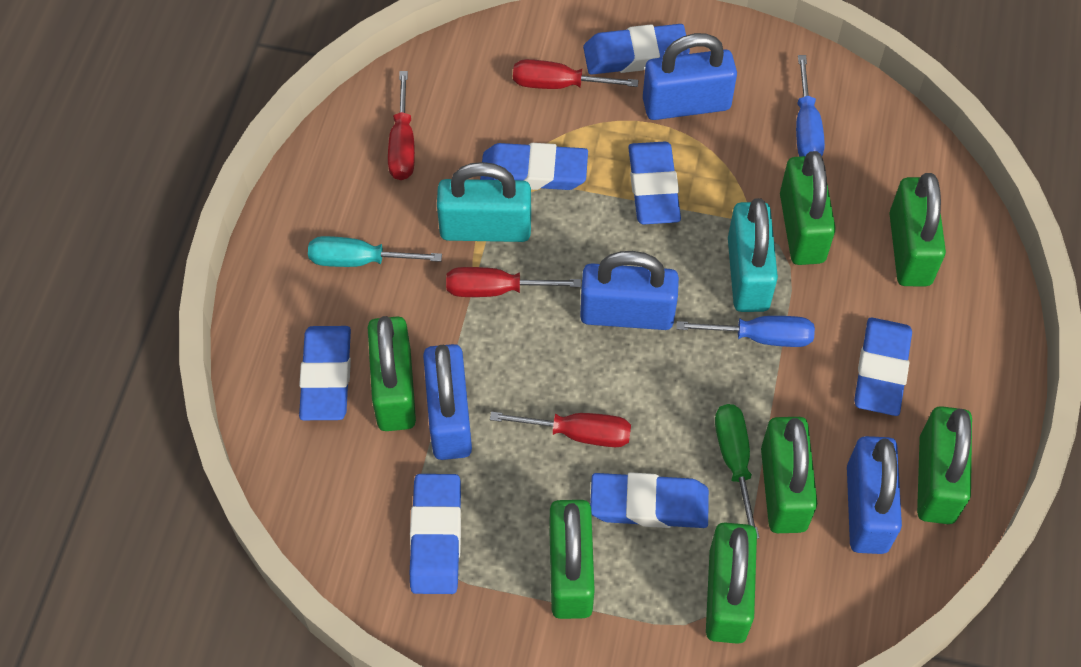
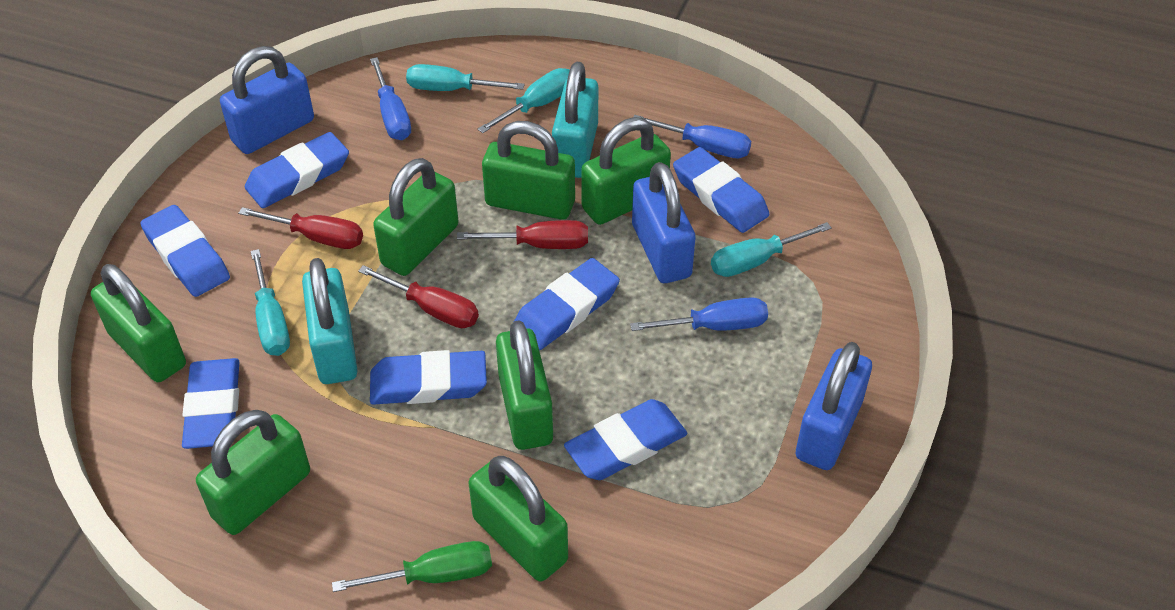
blue padlock: 4 -> 3
blue screwdriver: 2 -> 3
red screwdriver: 4 -> 3
turquoise screwdriver: 1 -> 4

